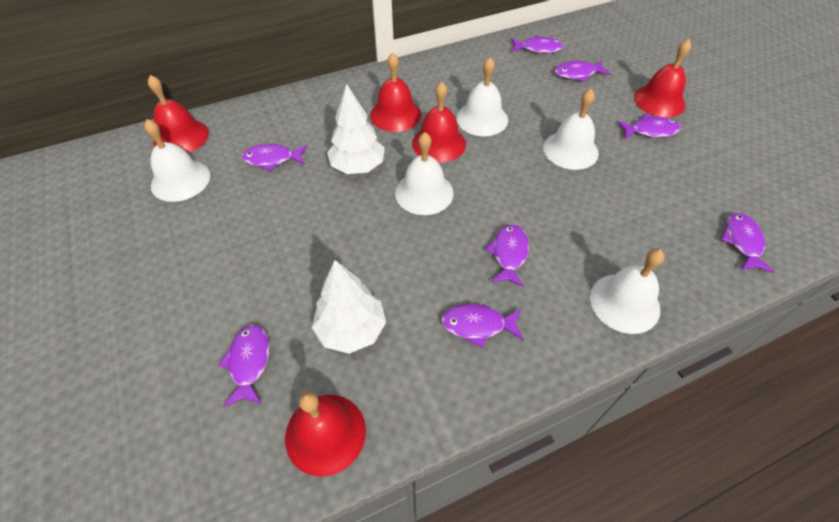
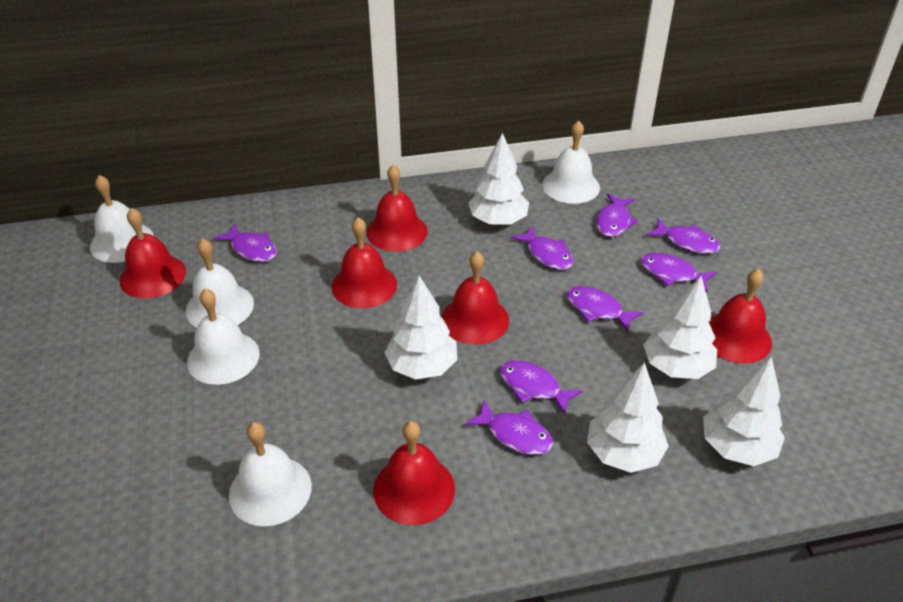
red bell: 5 -> 6
white tree: 2 -> 5

